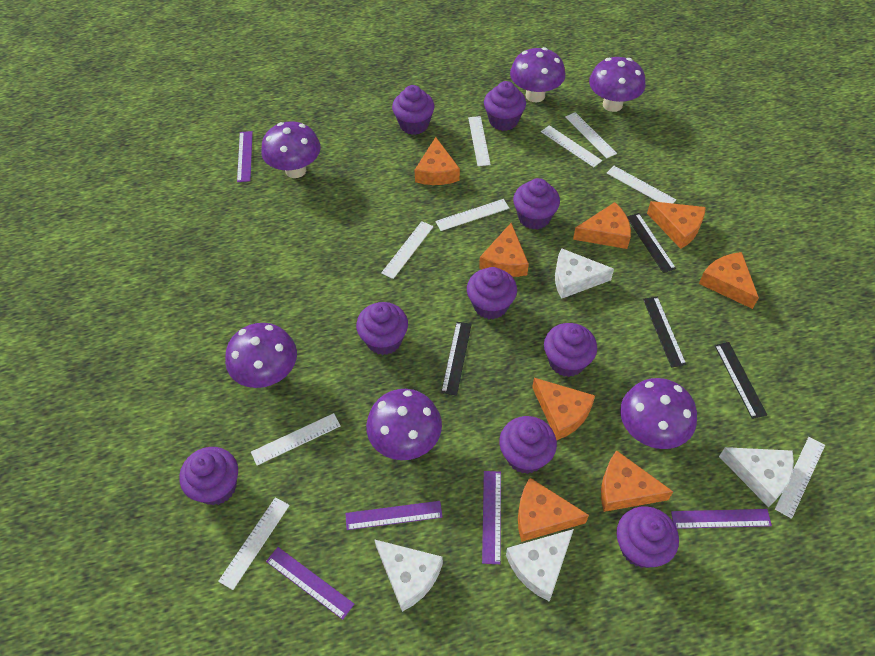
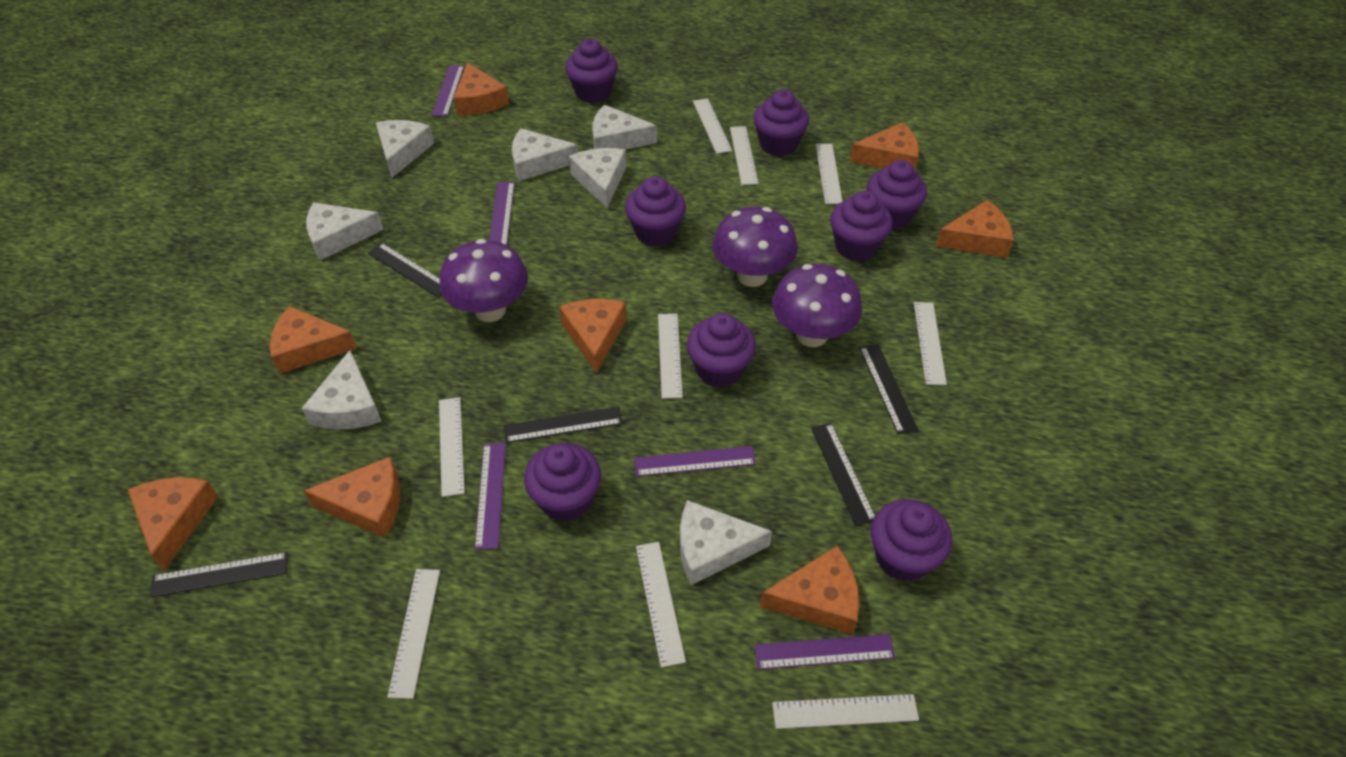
black ruler: 4 -> 5
purple cupcake: 9 -> 8
purple mushroom: 6 -> 3
white cheese: 4 -> 7

